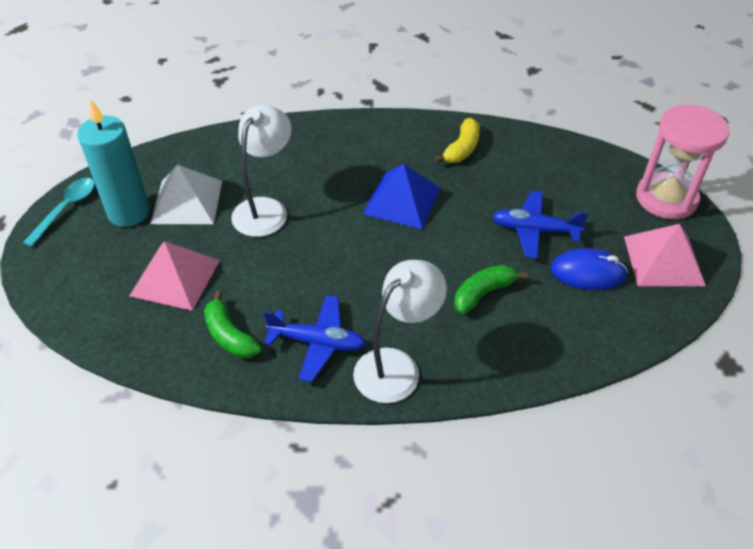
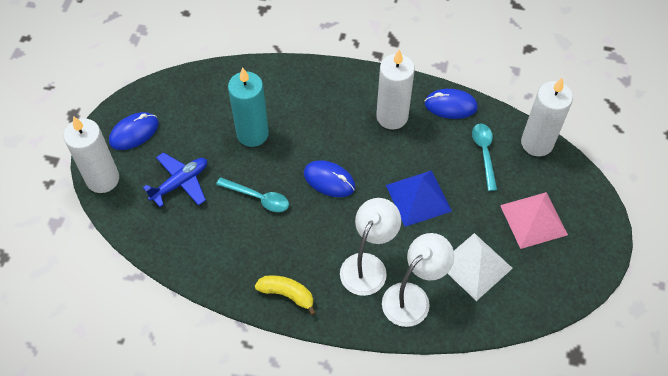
blue mouse: 1 -> 3
blue plane: 2 -> 1
green banana: 2 -> 0
pink hourglass: 1 -> 0
pink pyramid: 2 -> 1
turquoise spoon: 1 -> 2
white candle: 0 -> 3

